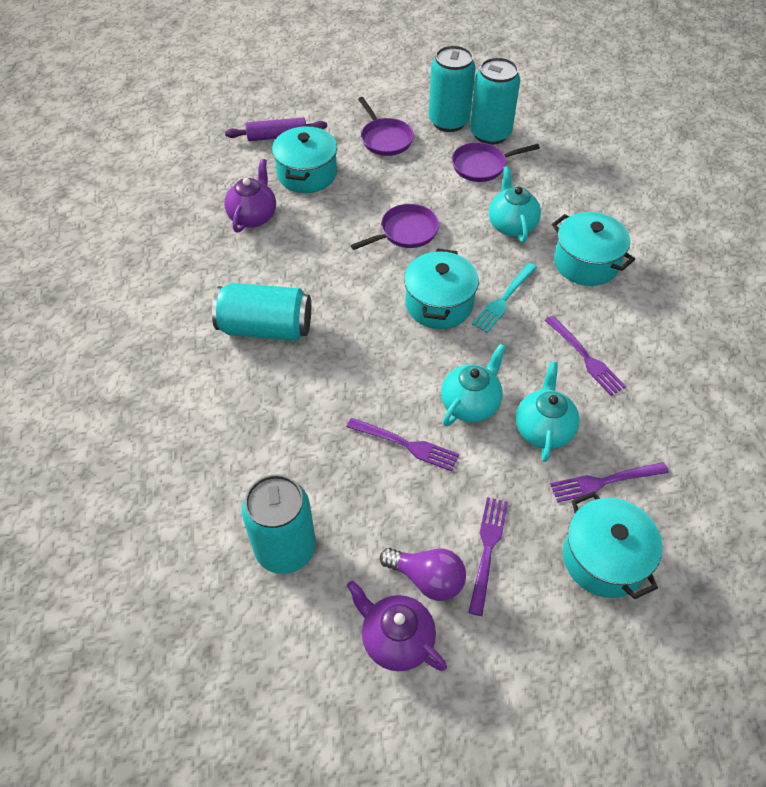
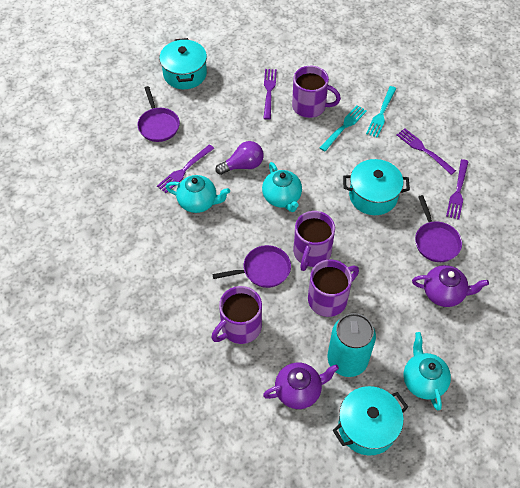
purple mug: 0 -> 4
purple rolling pin: 1 -> 0
turquoise can: 4 -> 1
turquoise fork: 1 -> 2
turquoise pot: 4 -> 3

